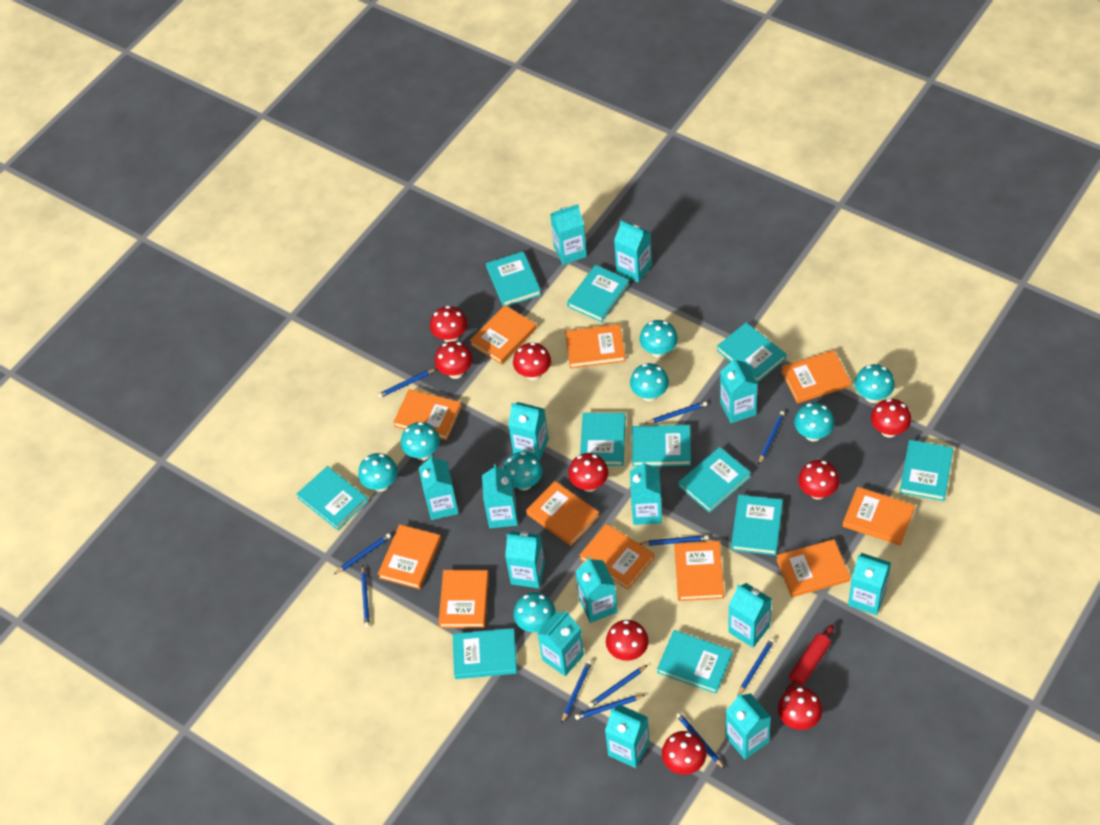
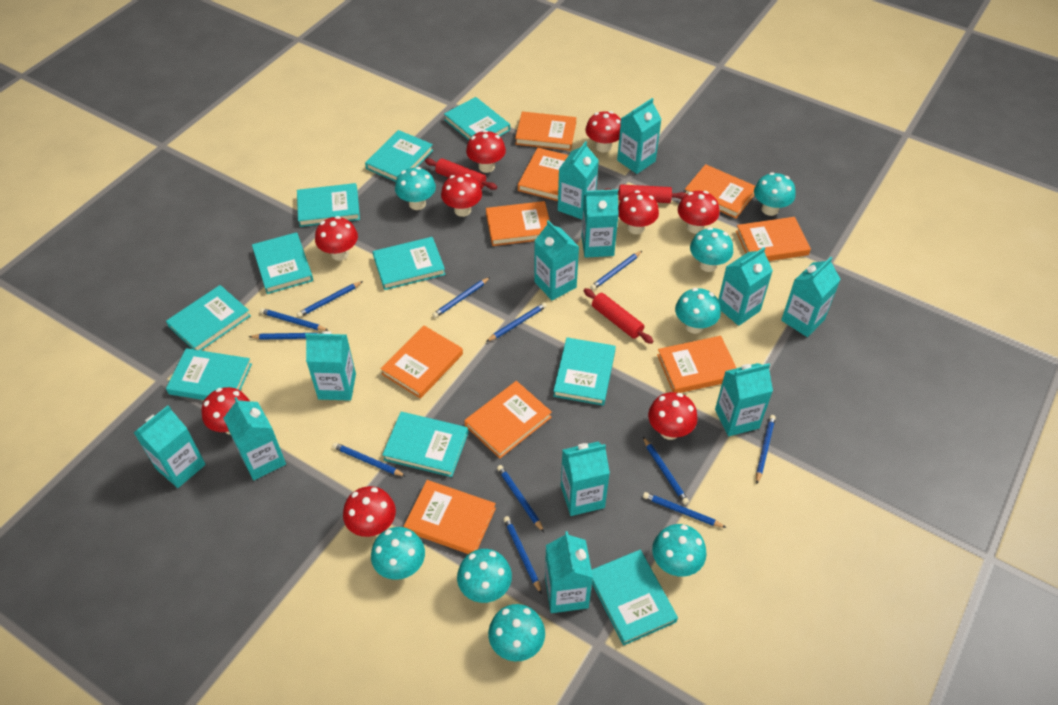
blue pencil: 11 -> 12
orange book: 11 -> 9
red rolling pin: 1 -> 3
turquoise book: 11 -> 10
turquoise carton: 14 -> 12

